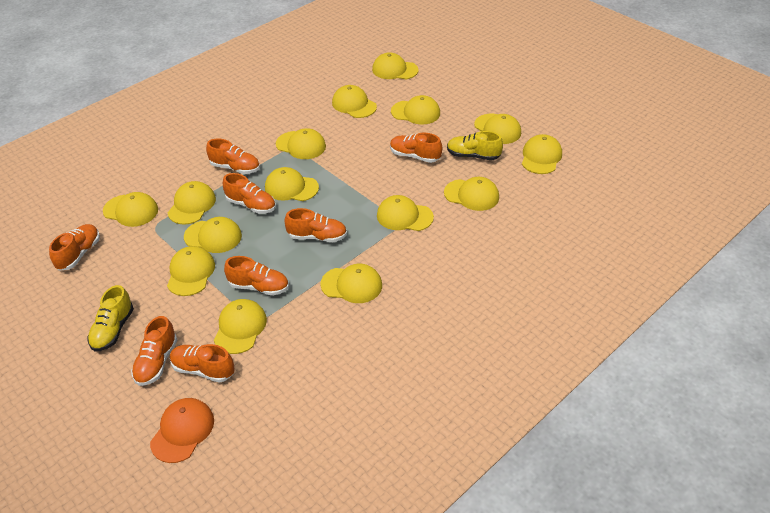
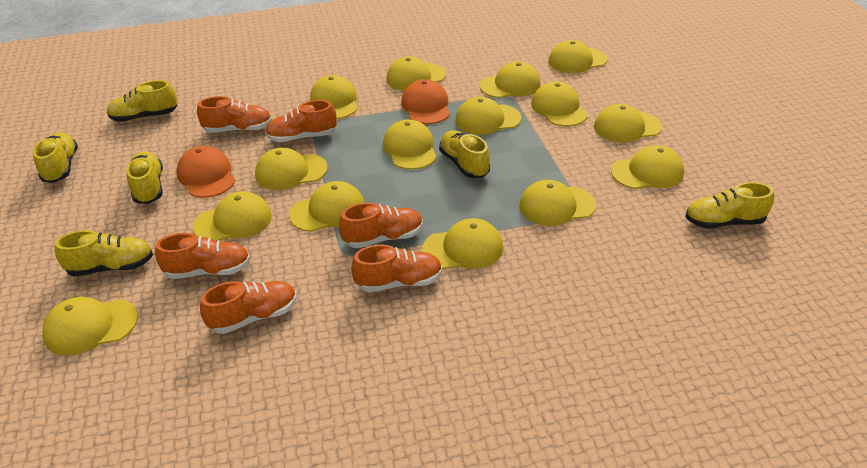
orange cap: 1 -> 2
orange shoe: 8 -> 6
yellow shoe: 2 -> 6

